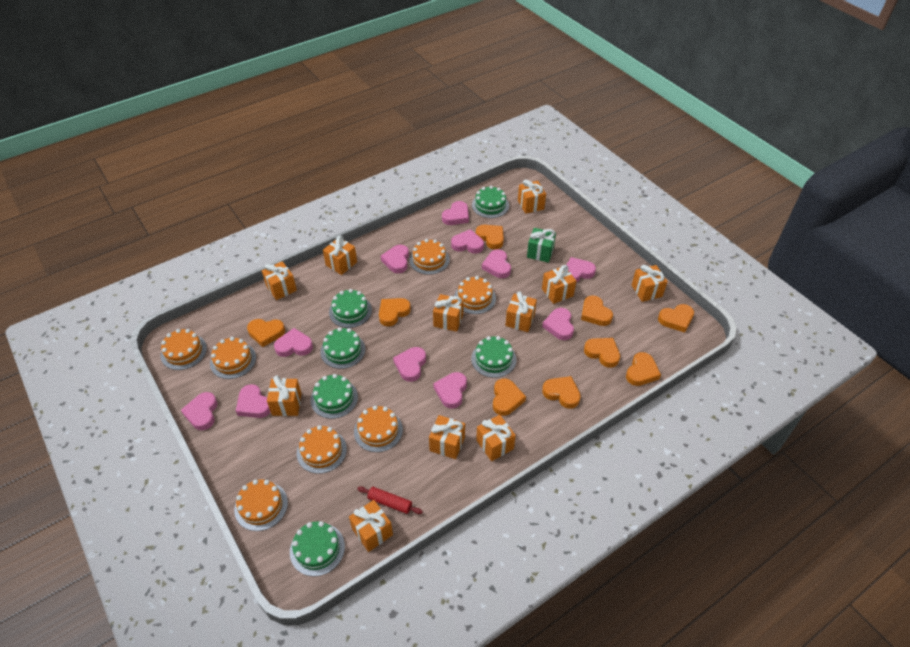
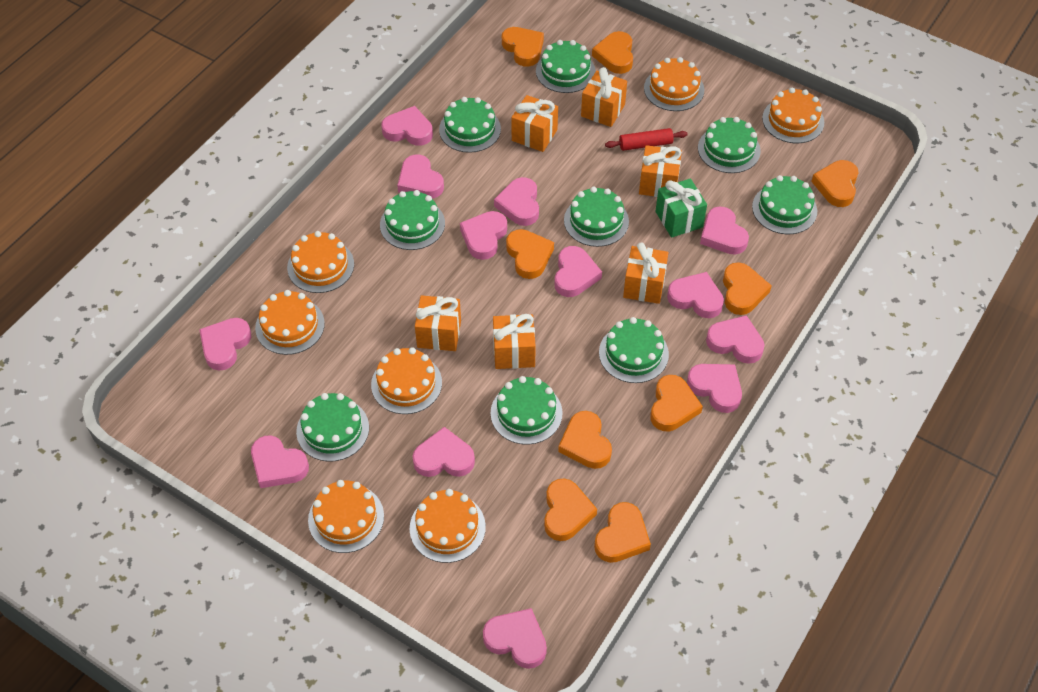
green cake: 6 -> 9
orange gift: 11 -> 6
pink heart: 11 -> 13

